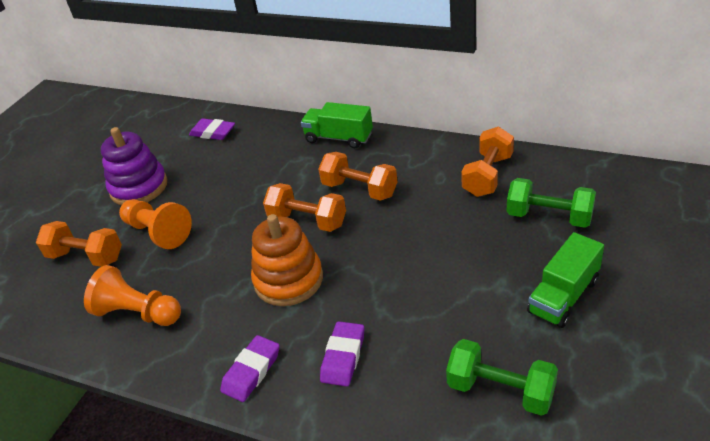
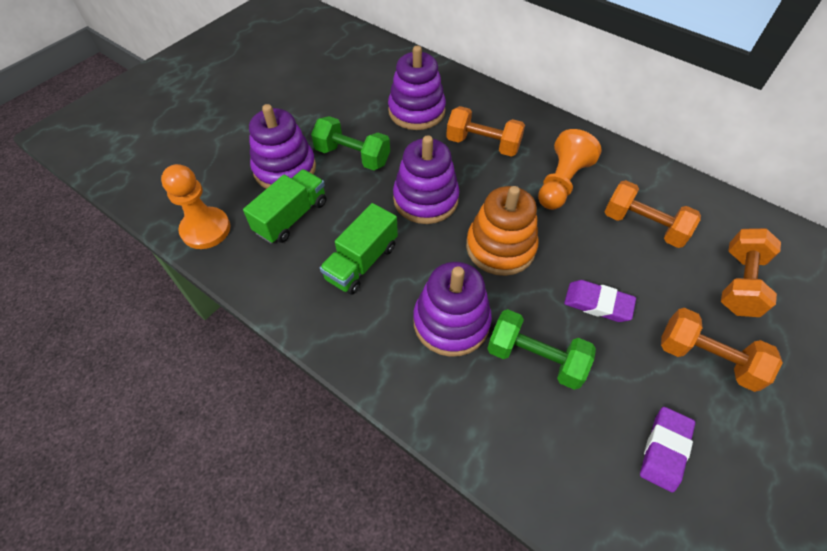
purple eraser: 3 -> 2
purple stacking toy: 1 -> 4

